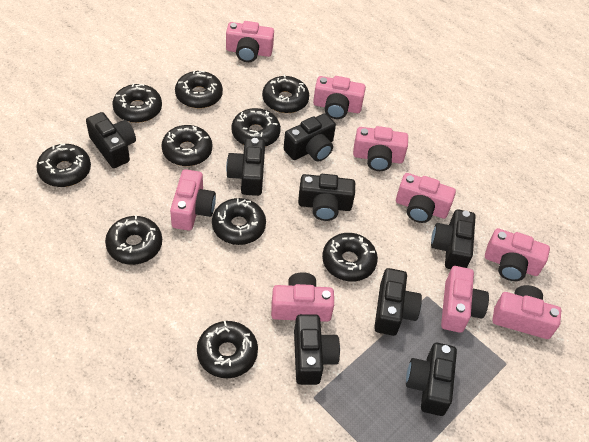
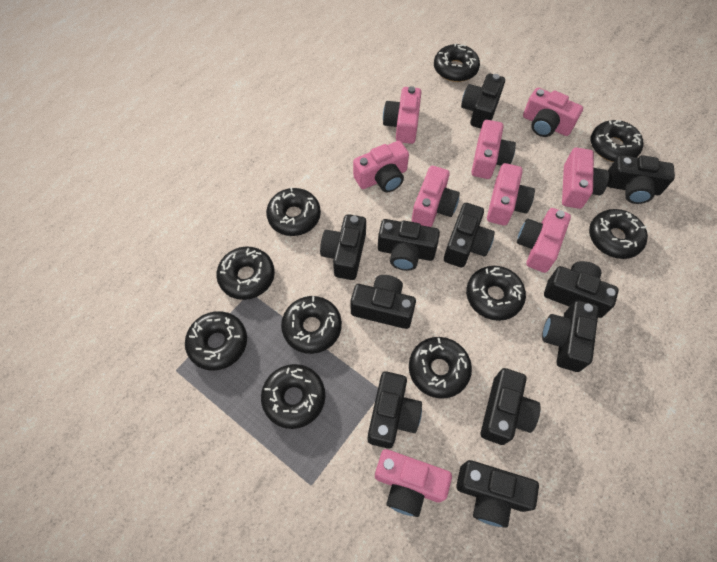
black camera: 8 -> 11

